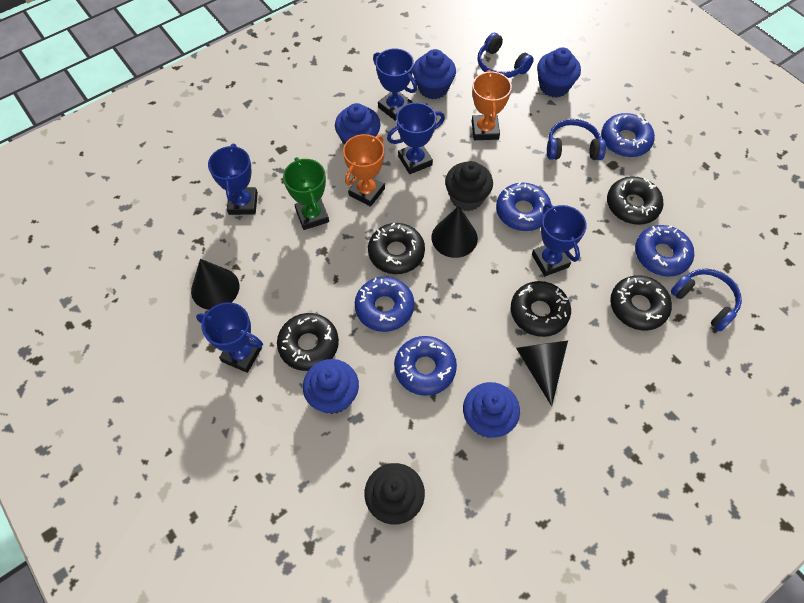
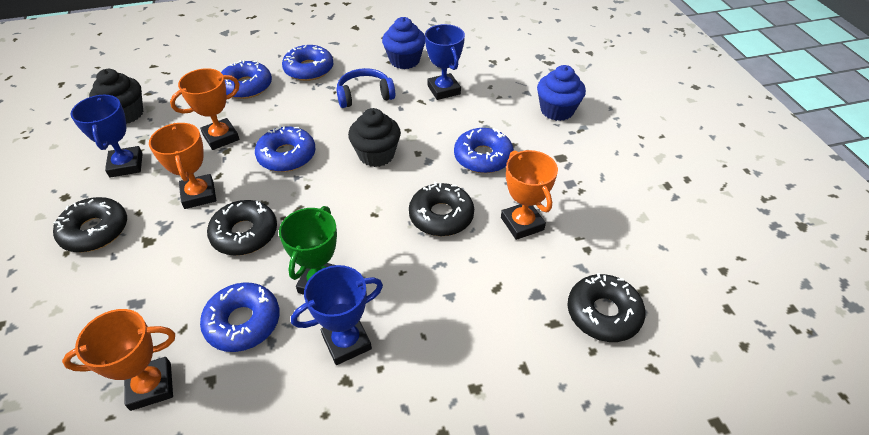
black cone: 3 -> 0
black donut: 5 -> 4
blue cupcake: 5 -> 2
blue headphones: 3 -> 1
blue trophy: 5 -> 3
orange trophy: 2 -> 4

